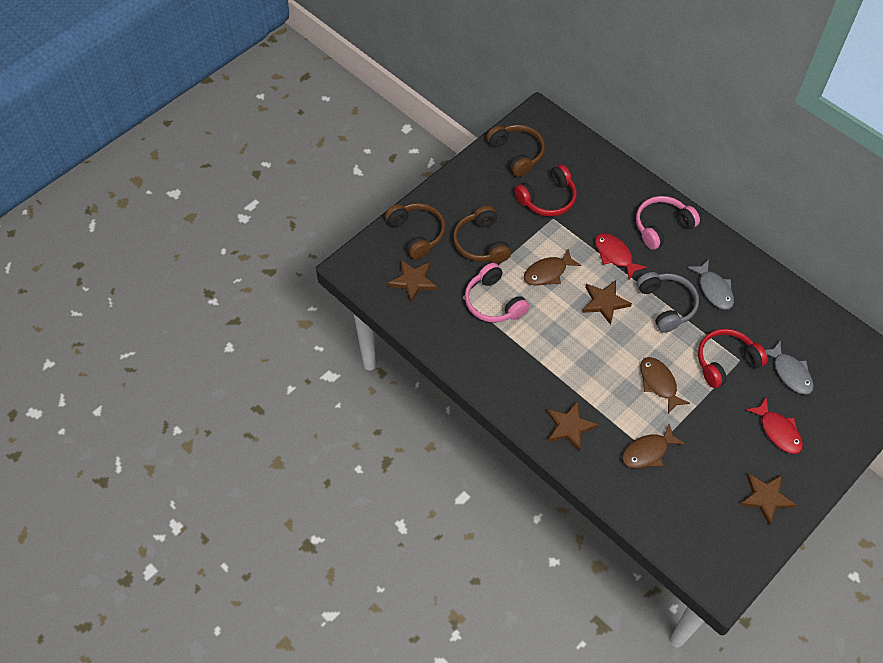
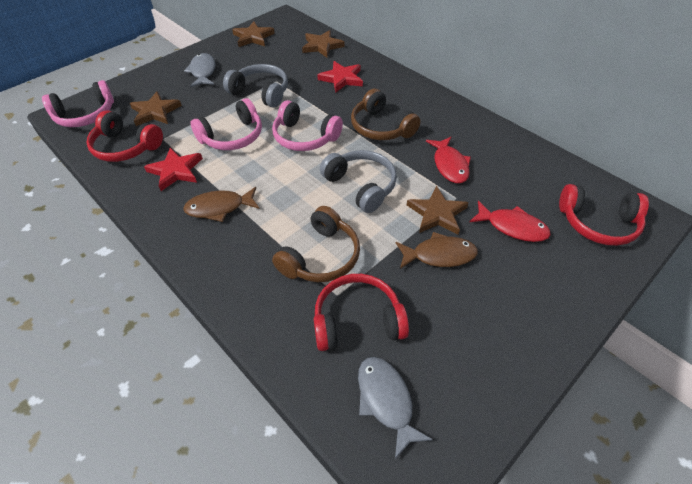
brown fish: 3 -> 2
brown headphones: 3 -> 2
grey headphones: 1 -> 2
pink headphones: 2 -> 3
red headphones: 2 -> 3
red star: 0 -> 2

